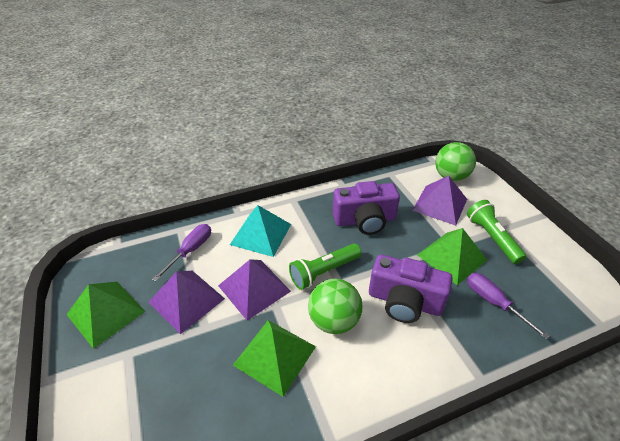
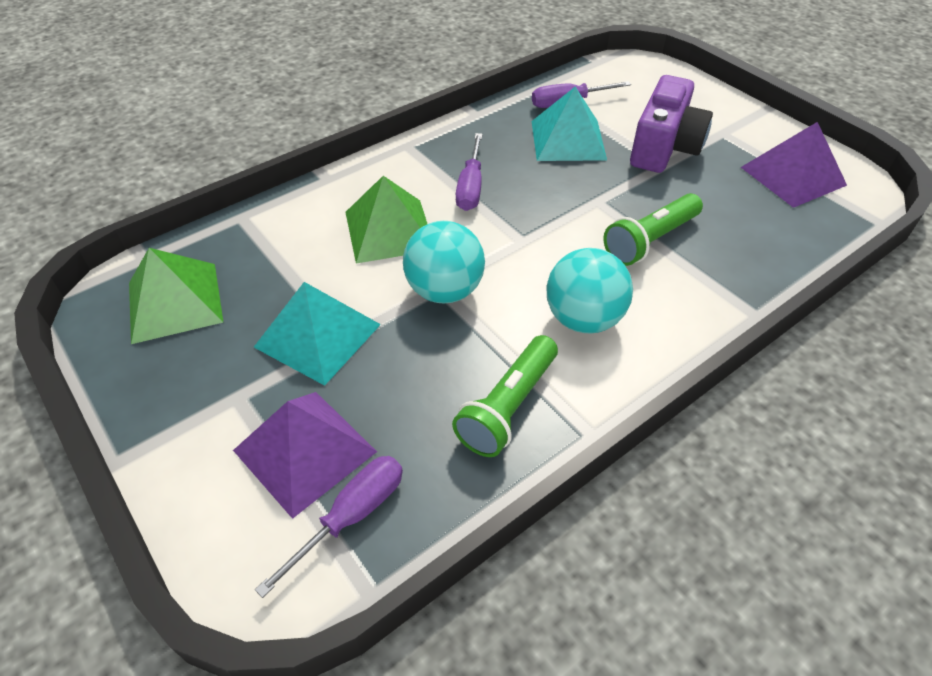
green ball: 2 -> 0
green pyramid: 3 -> 2
purple camera: 2 -> 1
purple pyramid: 3 -> 2
purple screwdriver: 2 -> 3
turquoise ball: 0 -> 2
turquoise pyramid: 1 -> 2

